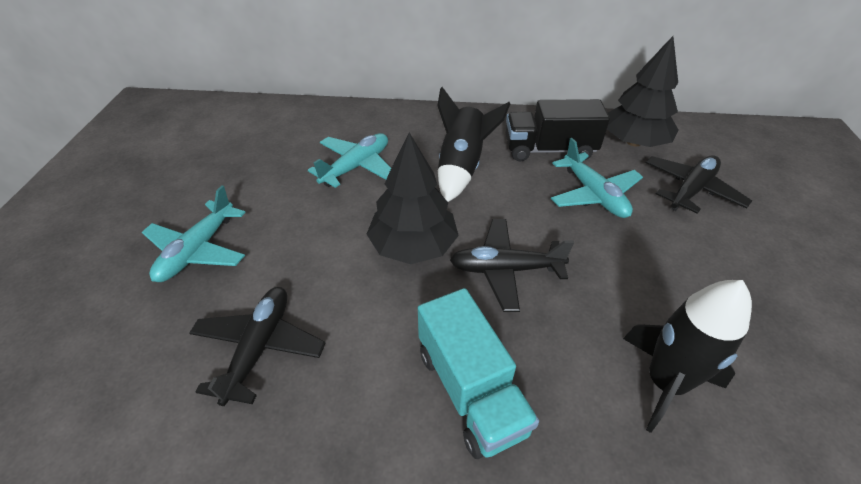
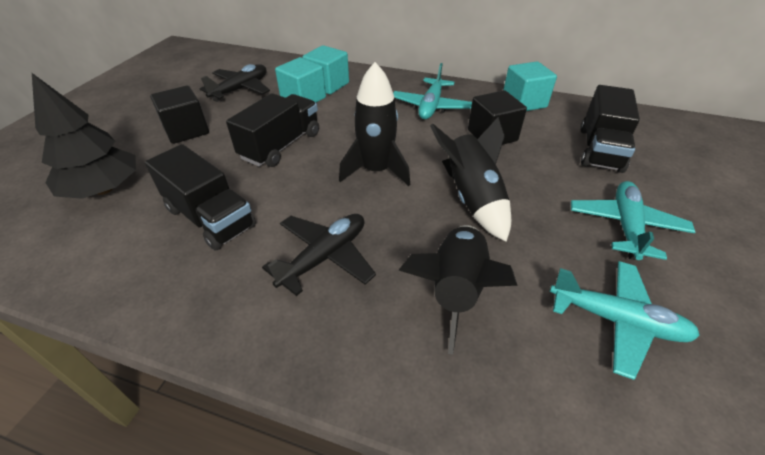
black cube: 0 -> 2
black plane: 3 -> 2
black rocket: 2 -> 3
black tree: 2 -> 1
black truck: 1 -> 3
turquoise cube: 0 -> 3
turquoise truck: 1 -> 0

